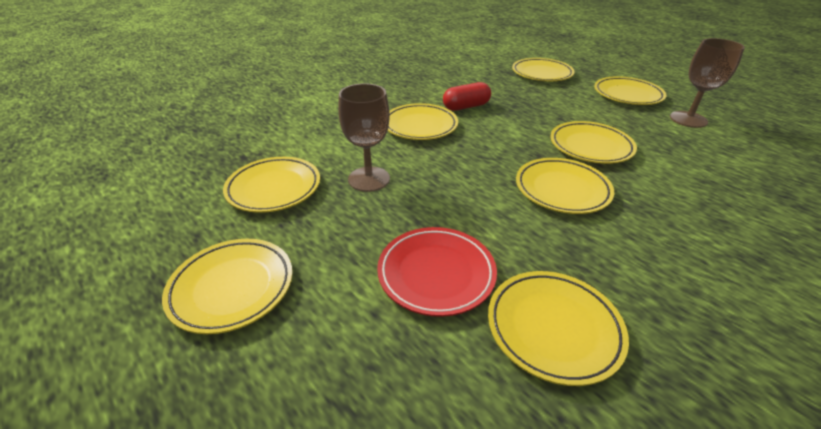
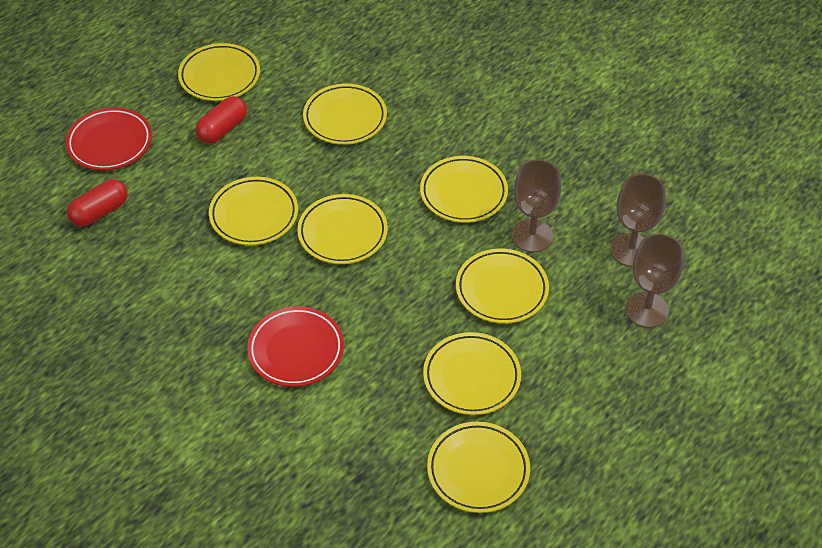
brown goblet: 2 -> 3
red capsule: 1 -> 2
red plate: 1 -> 2

